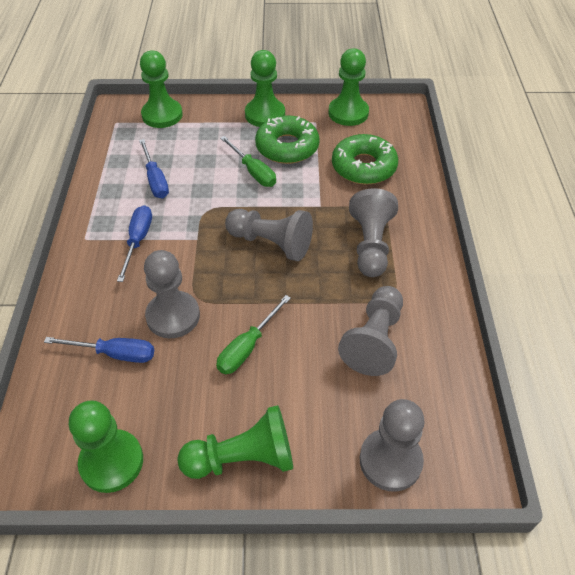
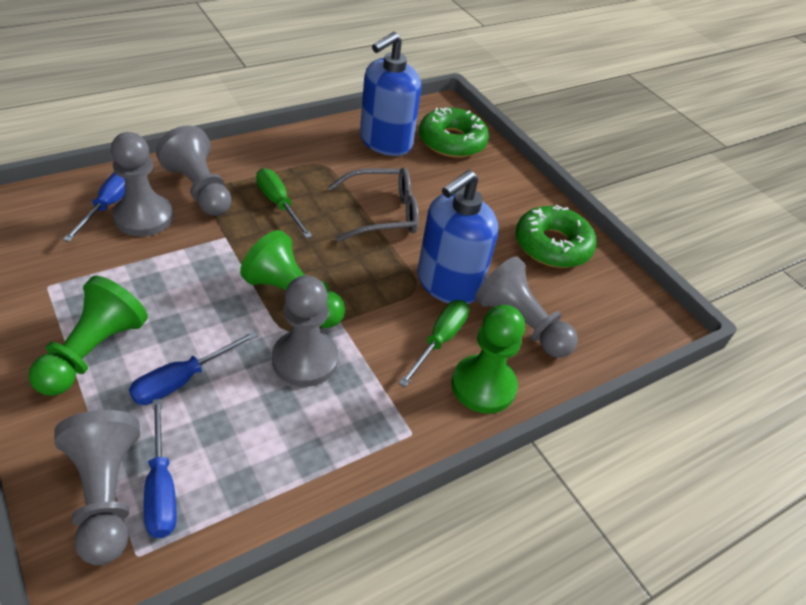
blue soap dispenser: 0 -> 2
green pawn: 5 -> 3
grey glasses: 0 -> 1

